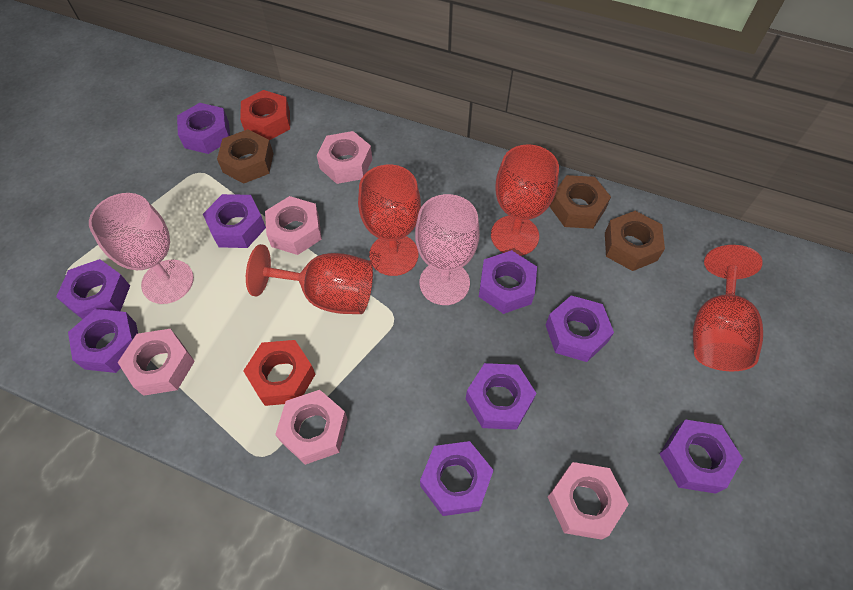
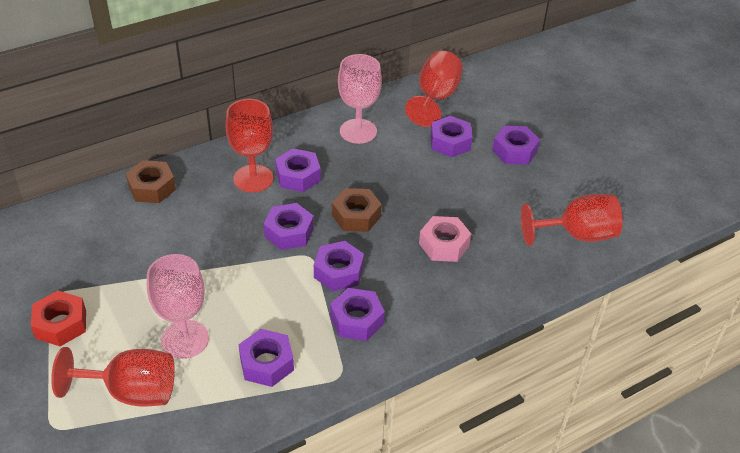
brown nut: 3 -> 2
pink nut: 5 -> 1
purple nut: 9 -> 7
red nut: 2 -> 1

